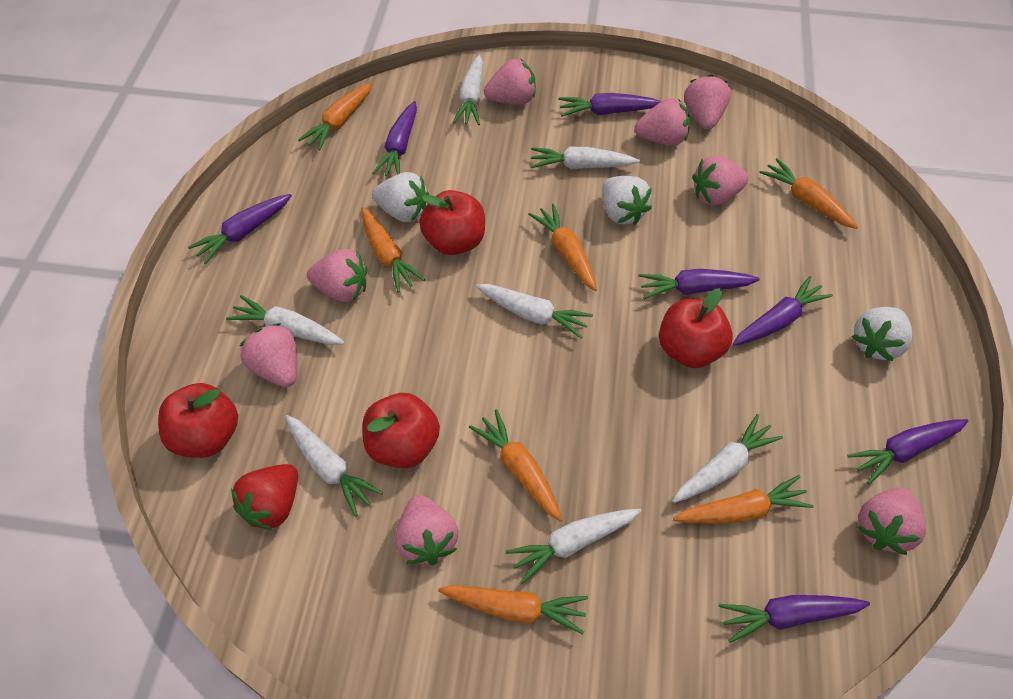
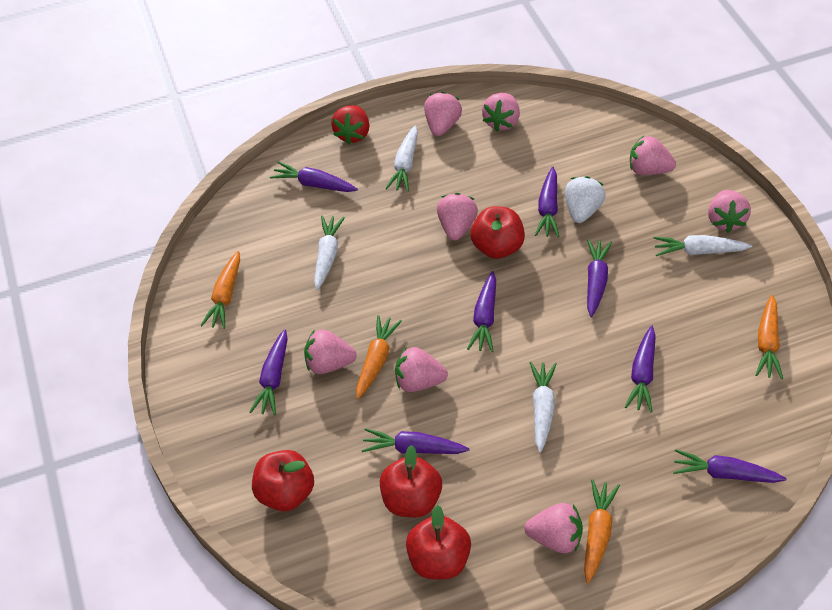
orange carrot: 7 -> 4
purple carrot: 7 -> 8
white carrot: 7 -> 4
white strawberry: 3 -> 1

